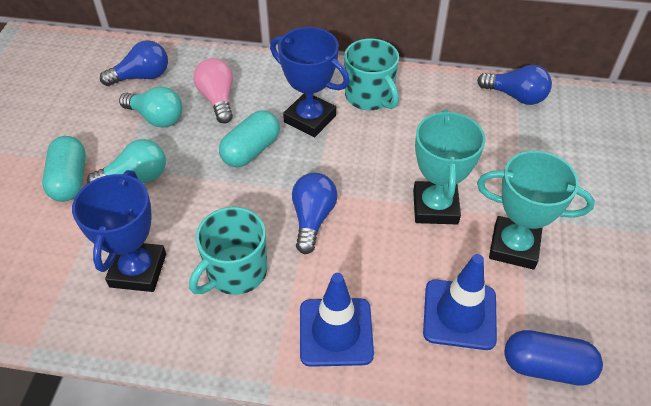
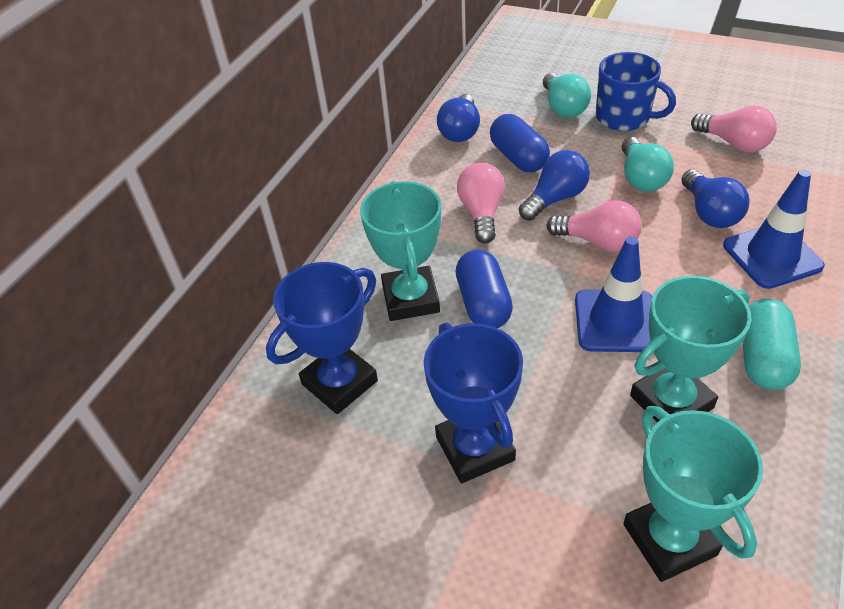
blue capsule: 1 -> 2
blue mug: 0 -> 1
pink light bulb: 1 -> 3
turquoise capsule: 2 -> 1
turquoise mug: 2 -> 0
turquoise trophy: 2 -> 3

